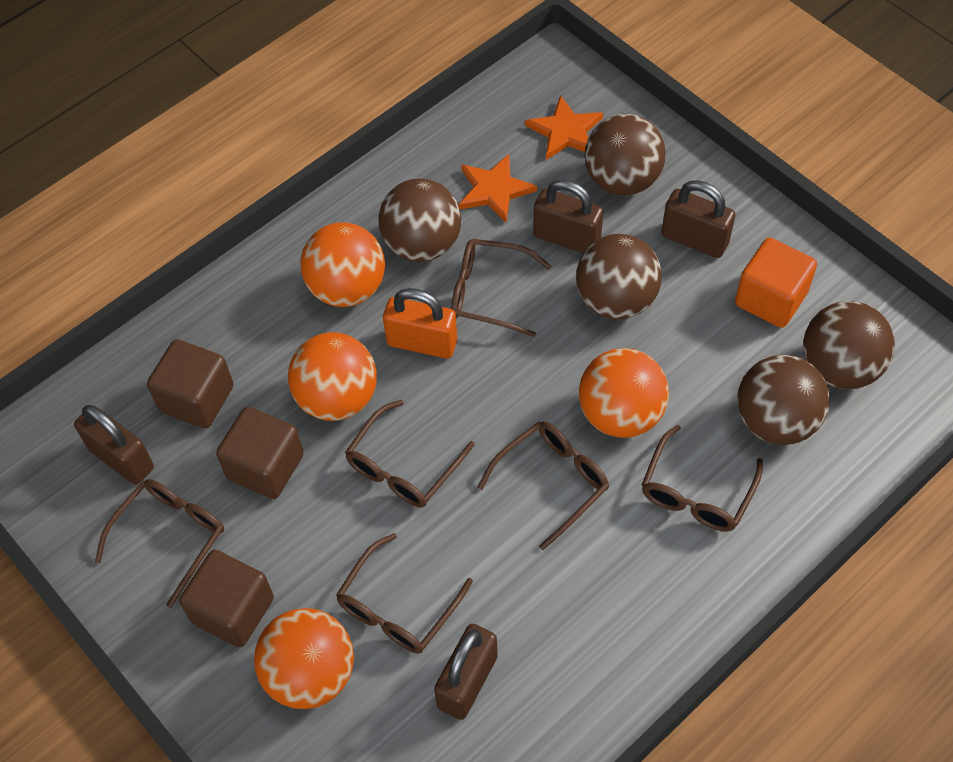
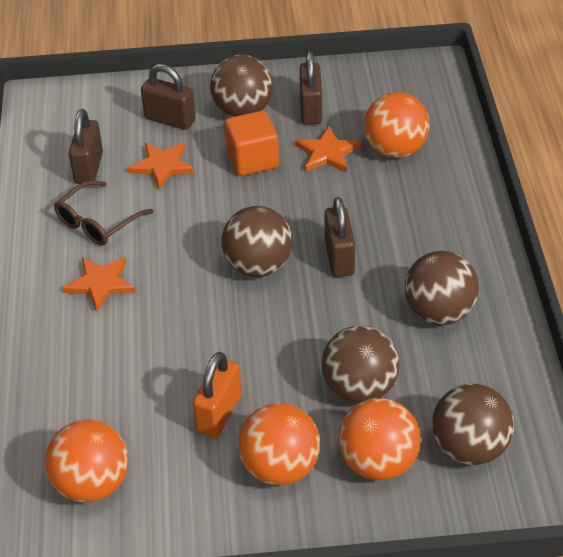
brown cube: 3 -> 0
brown glasses: 6 -> 1
orange star: 2 -> 3

